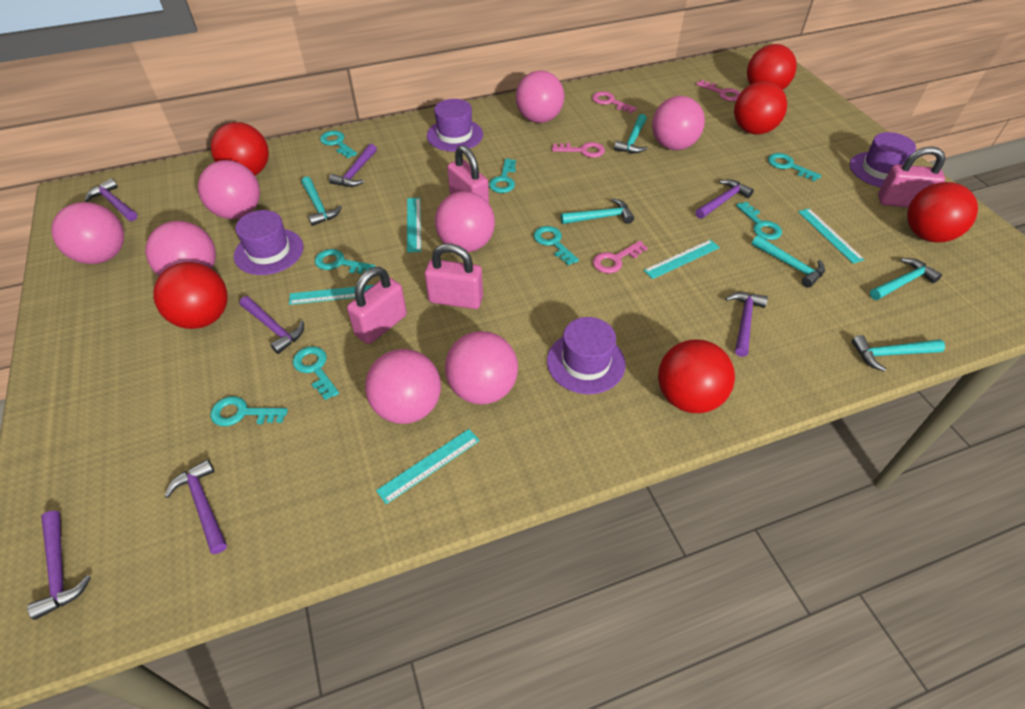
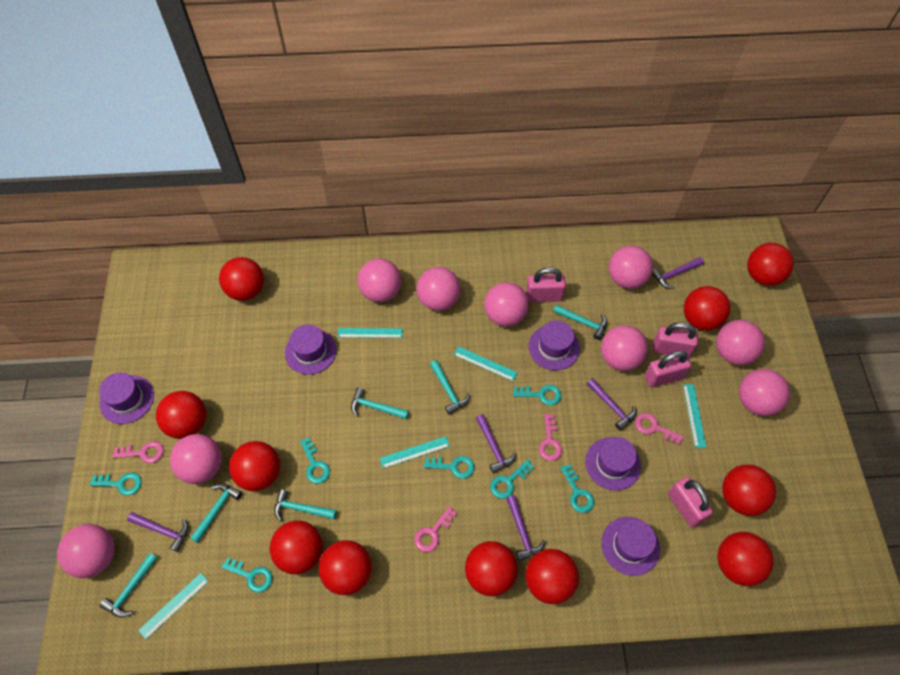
pink ball: 8 -> 9
purple hammer: 7 -> 5
purple hat: 4 -> 5
red ball: 6 -> 11
turquoise key: 8 -> 7

